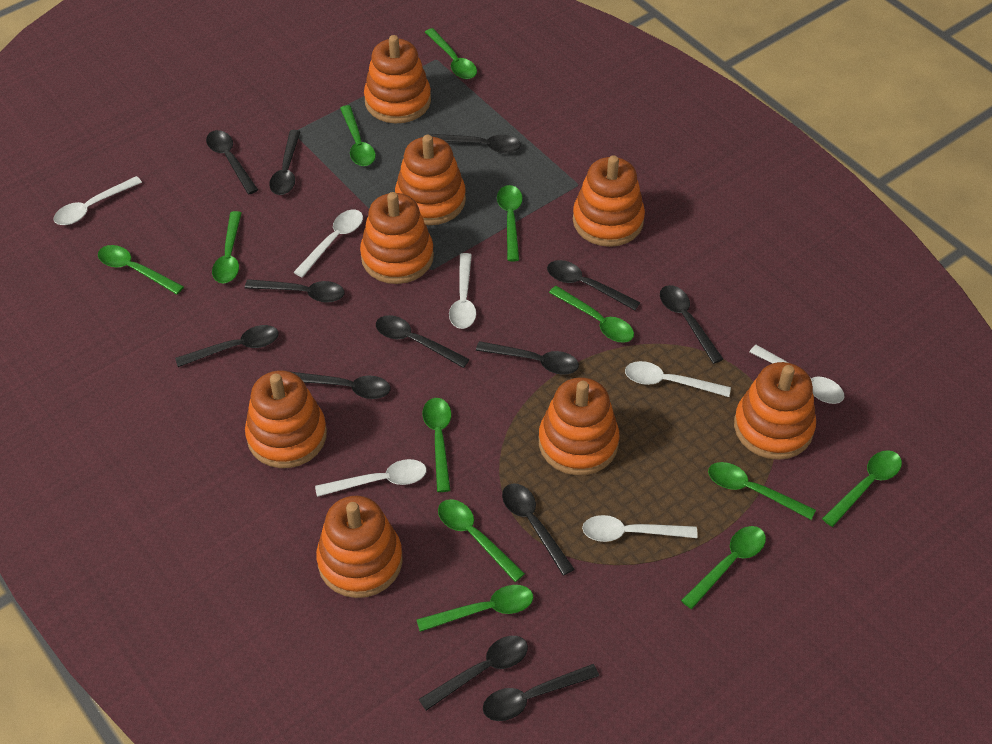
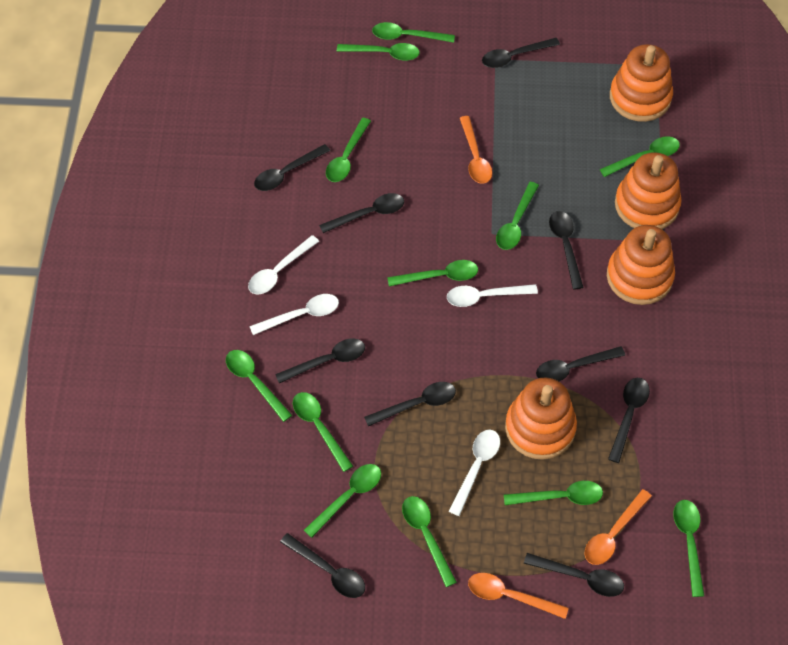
black spoon: 13 -> 10
orange spoon: 0 -> 3
orange stacking toy: 8 -> 4
white spoon: 7 -> 4

